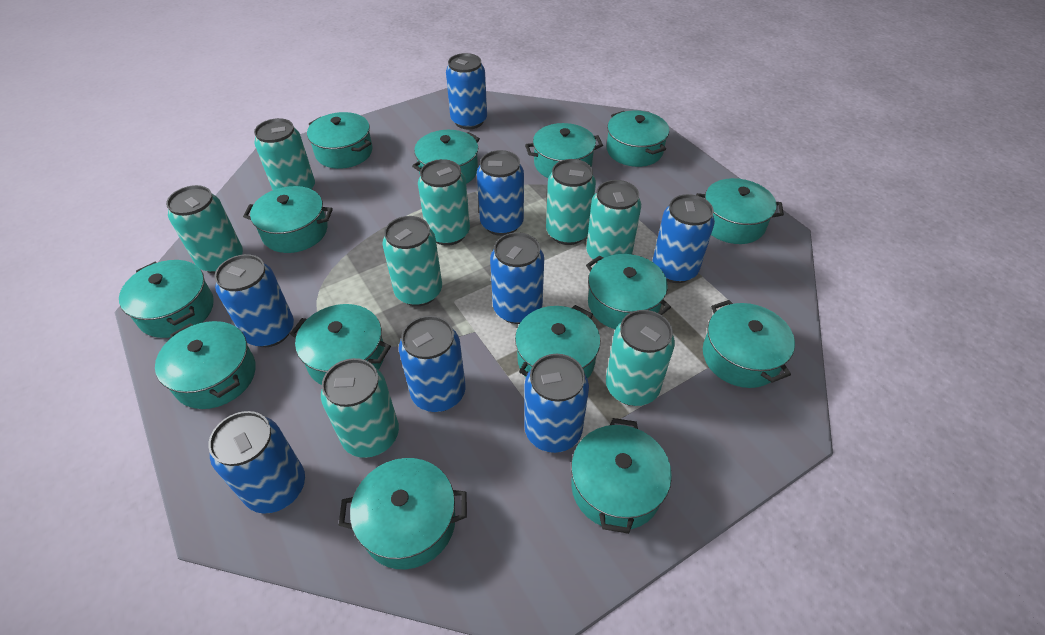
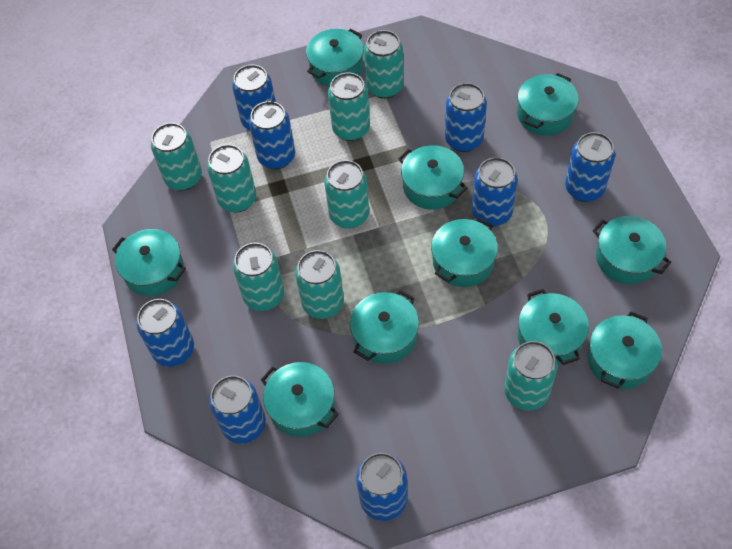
turquoise pot: 14 -> 10

